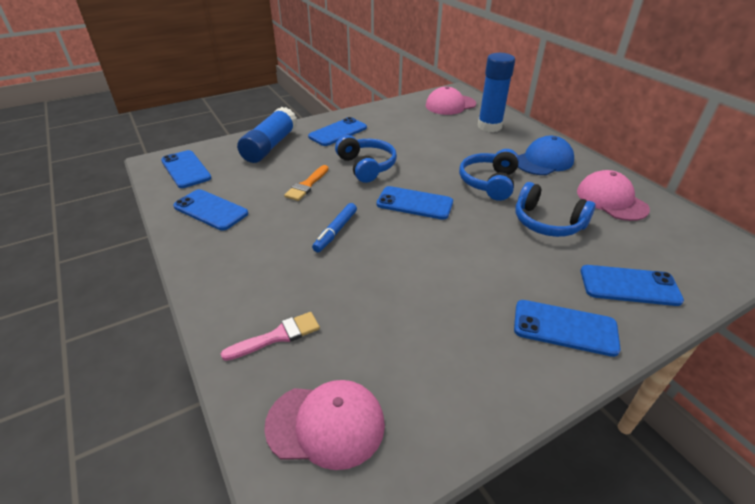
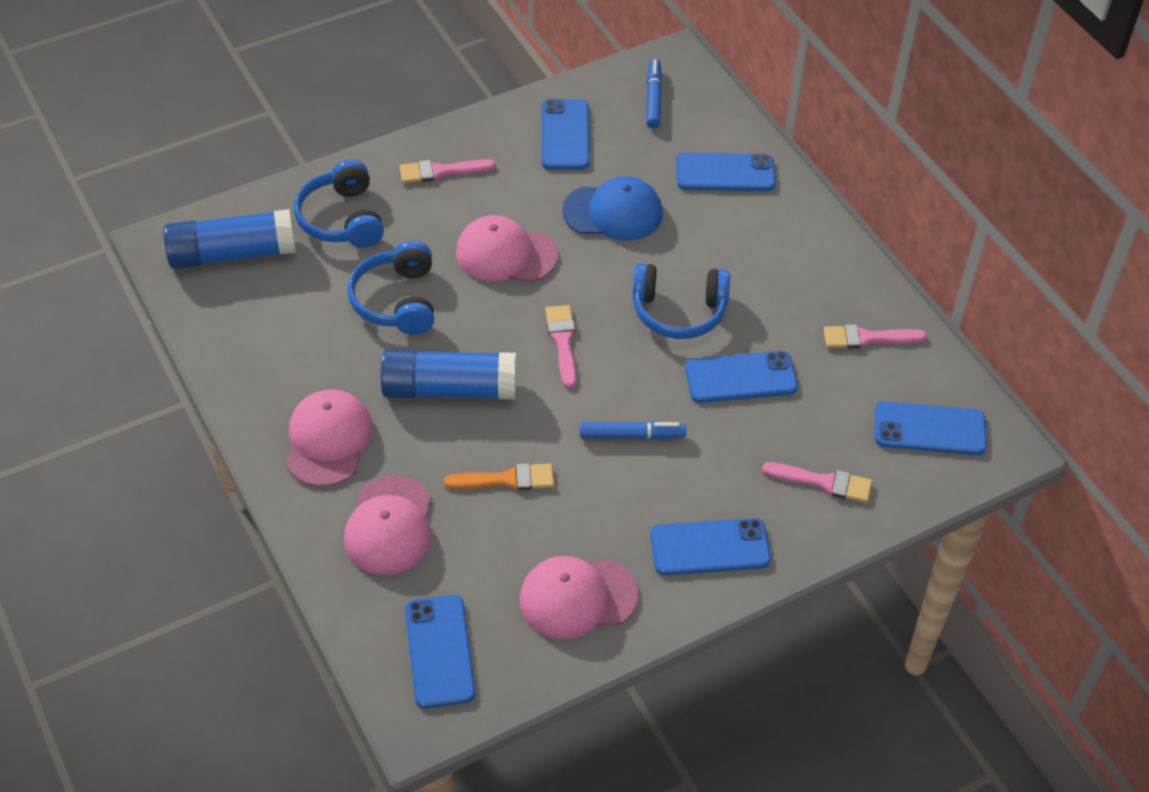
blue marker: 1 -> 2
pink brush: 1 -> 4
pink cap: 3 -> 4

